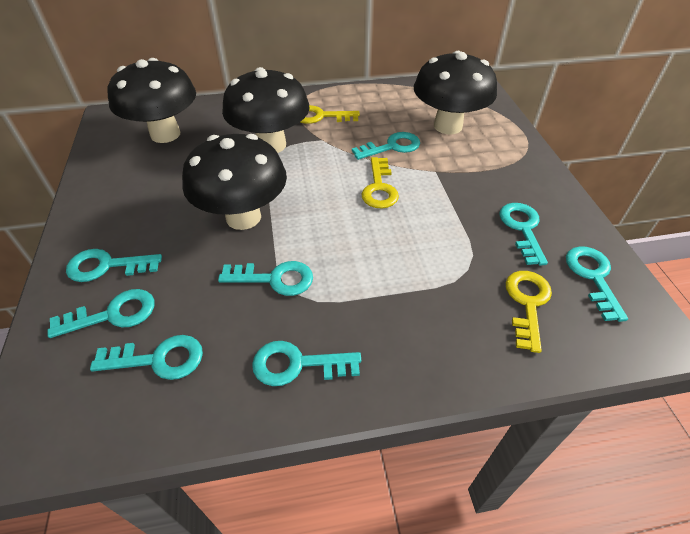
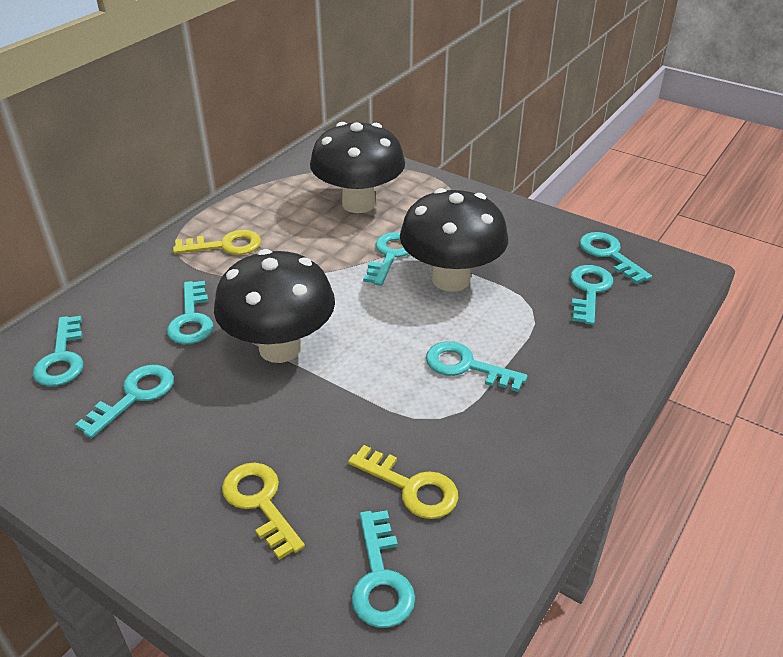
black mushroom: 4 -> 3

